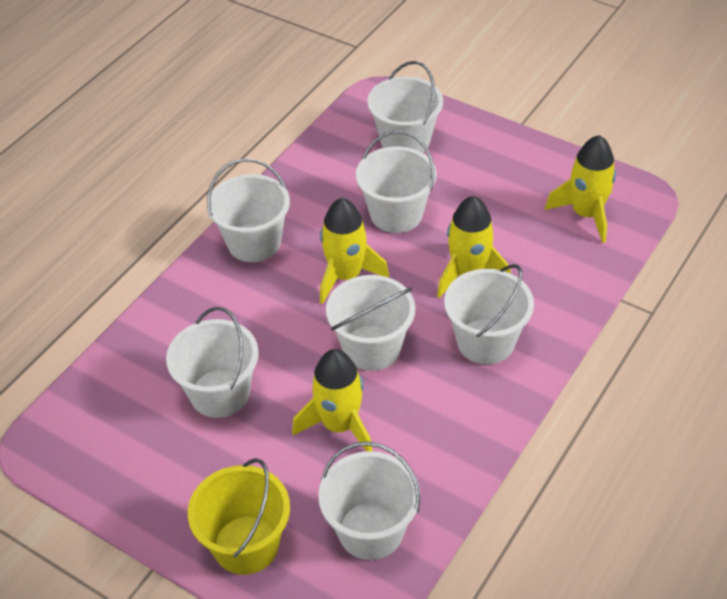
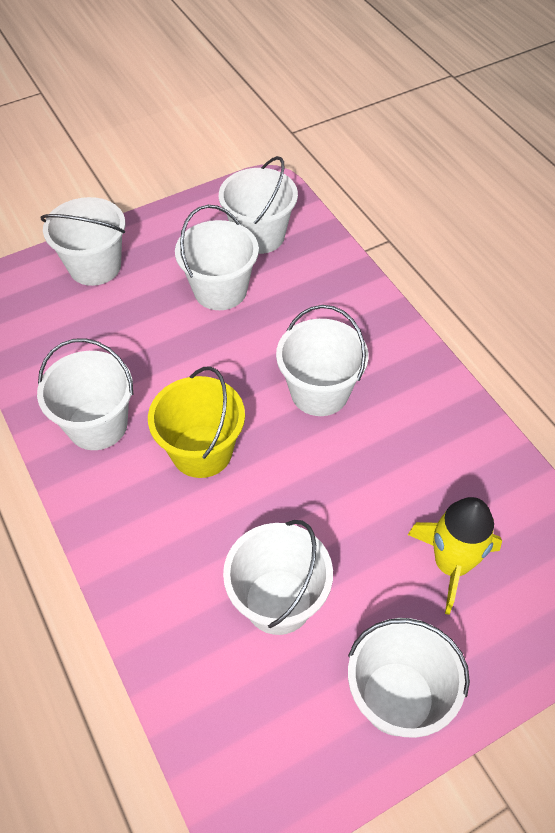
yellow rocket: 4 -> 1

